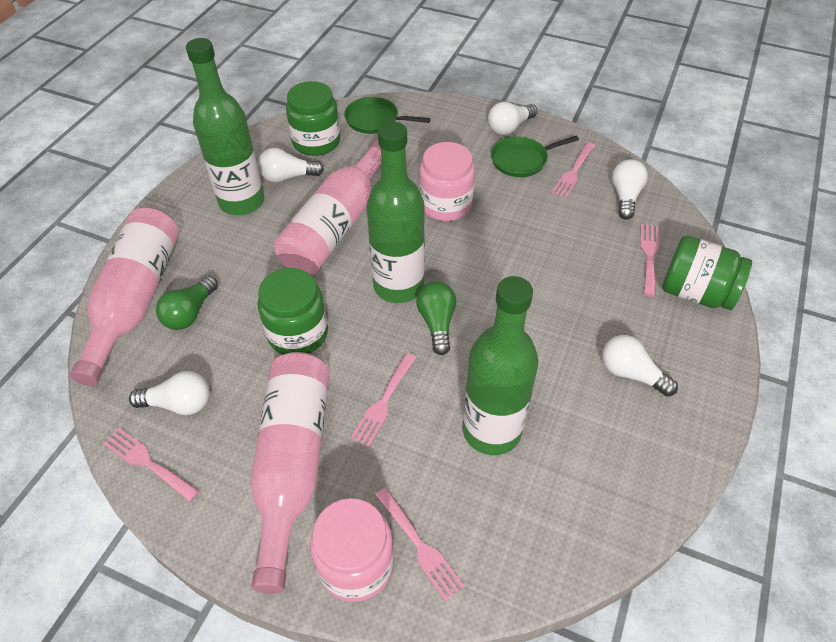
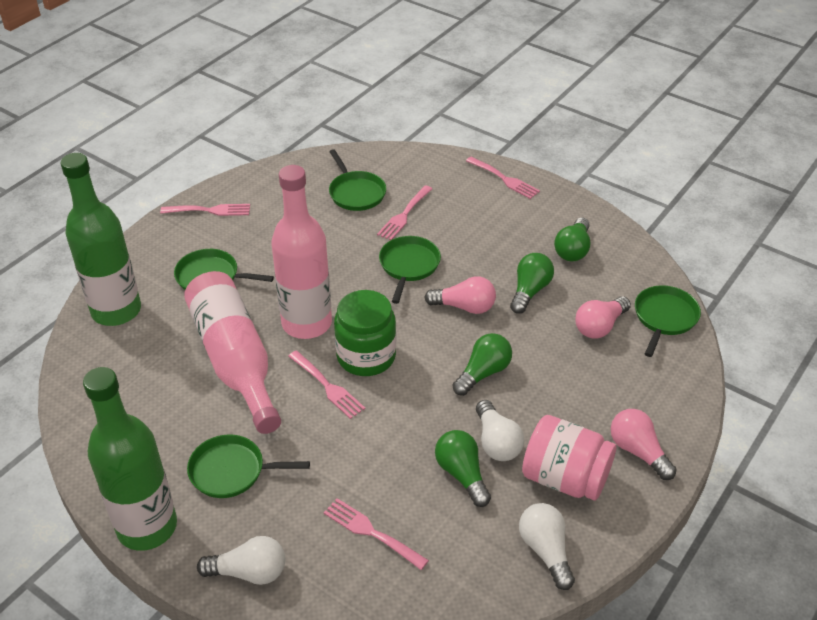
green bottle: 3 -> 2
green jar: 3 -> 1
green light bulb: 2 -> 4
green pan: 2 -> 5
pink bottle: 3 -> 2
pink jar: 2 -> 1
pink light bulb: 0 -> 3
white light bulb: 5 -> 3

